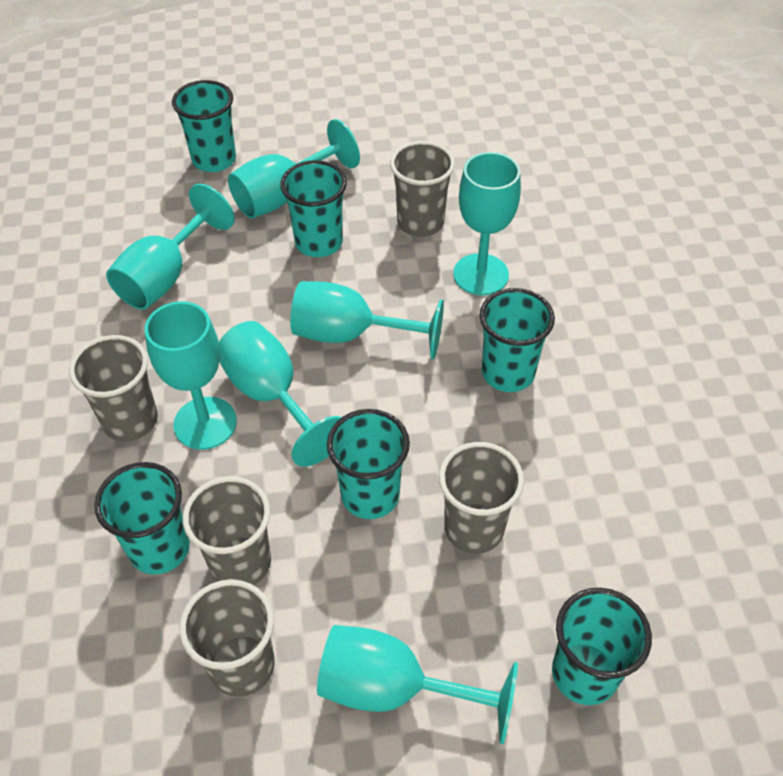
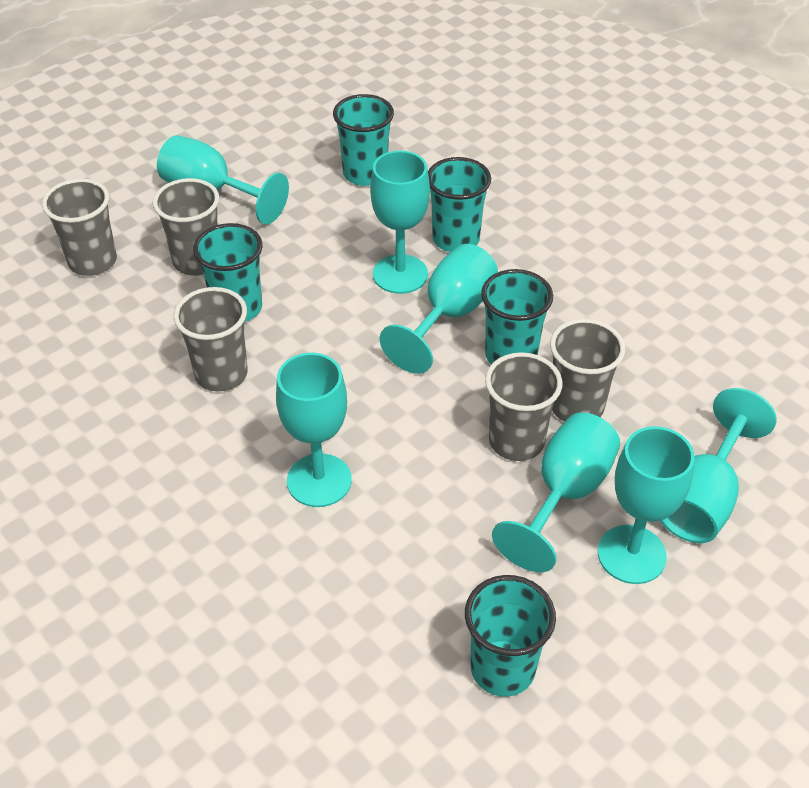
turquoise cup: 6 -> 5

